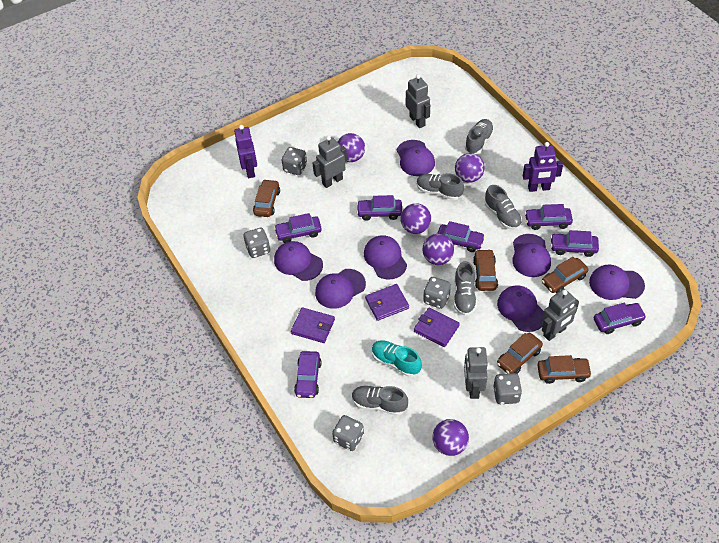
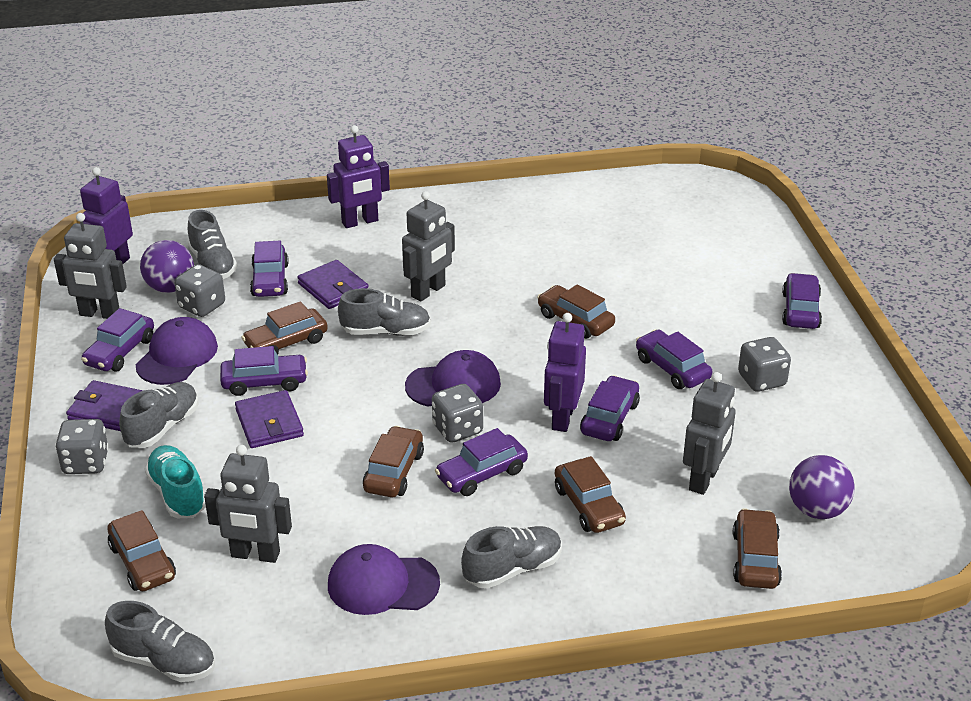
brown car: 5 -> 6
grey dice: 5 -> 4
purple ball: 5 -> 2
purple cap: 7 -> 3
purple robot: 2 -> 3

